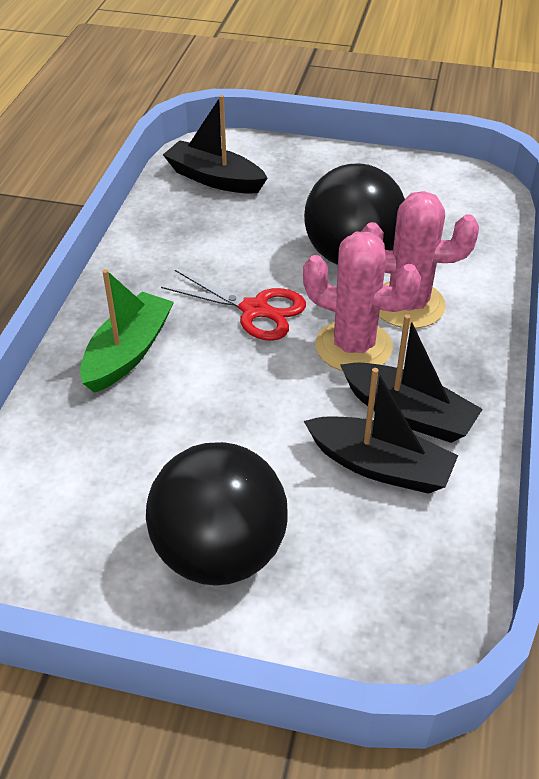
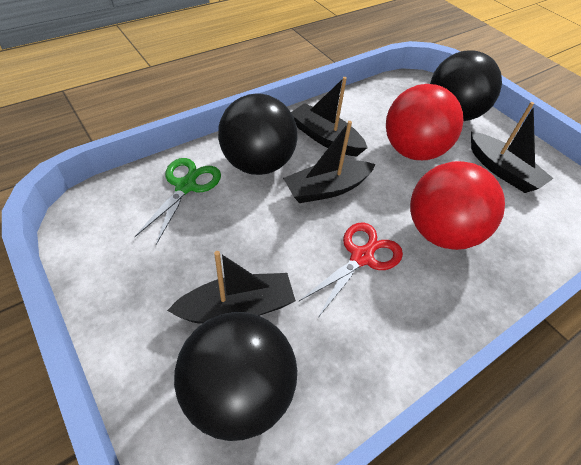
black ball: 2 -> 3
black boat: 3 -> 4
green boat: 1 -> 0
green scissors: 0 -> 1
pink cactus: 2 -> 0
red ball: 0 -> 2

